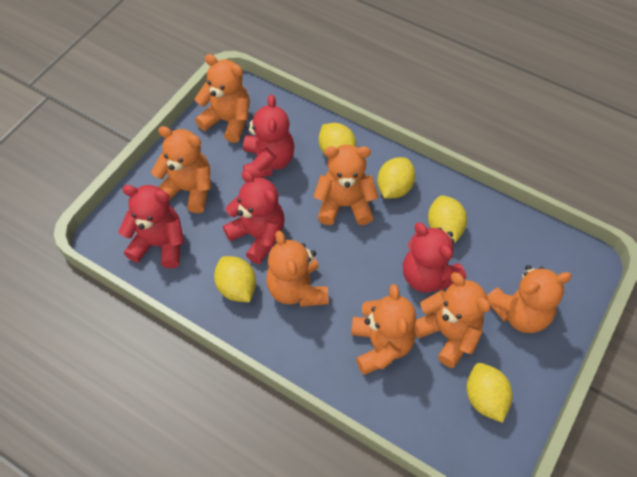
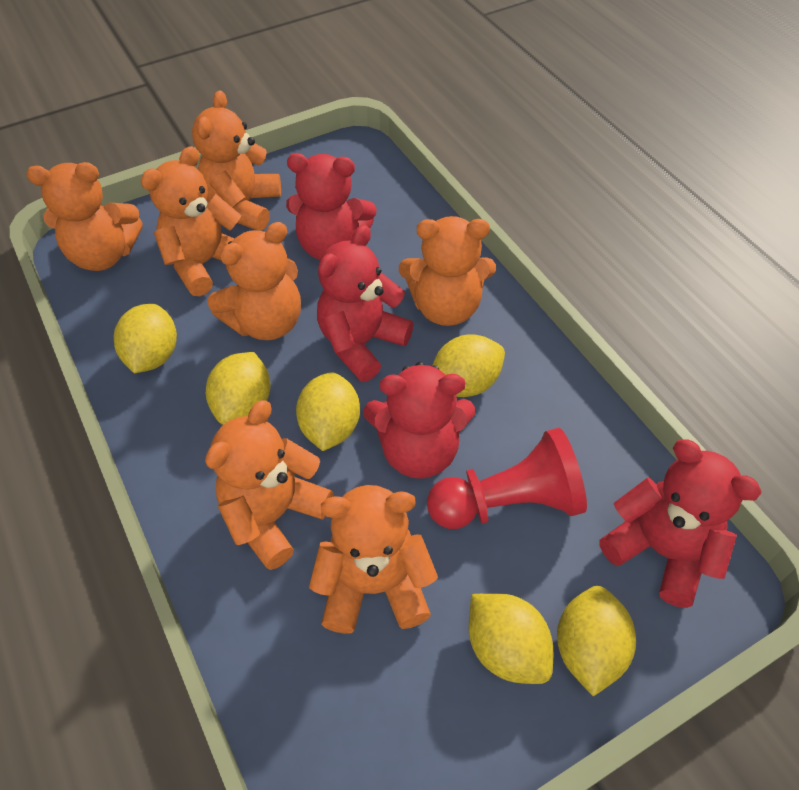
red pawn: 0 -> 1
yellow lemon: 5 -> 6

